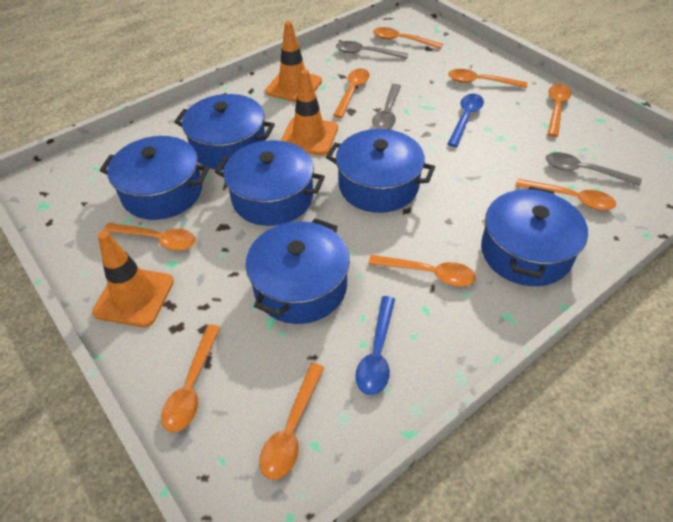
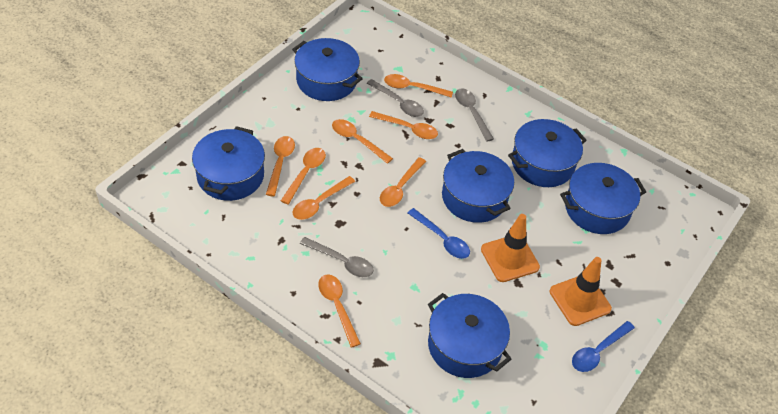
orange spoon: 9 -> 8
orange traffic cone: 3 -> 2

